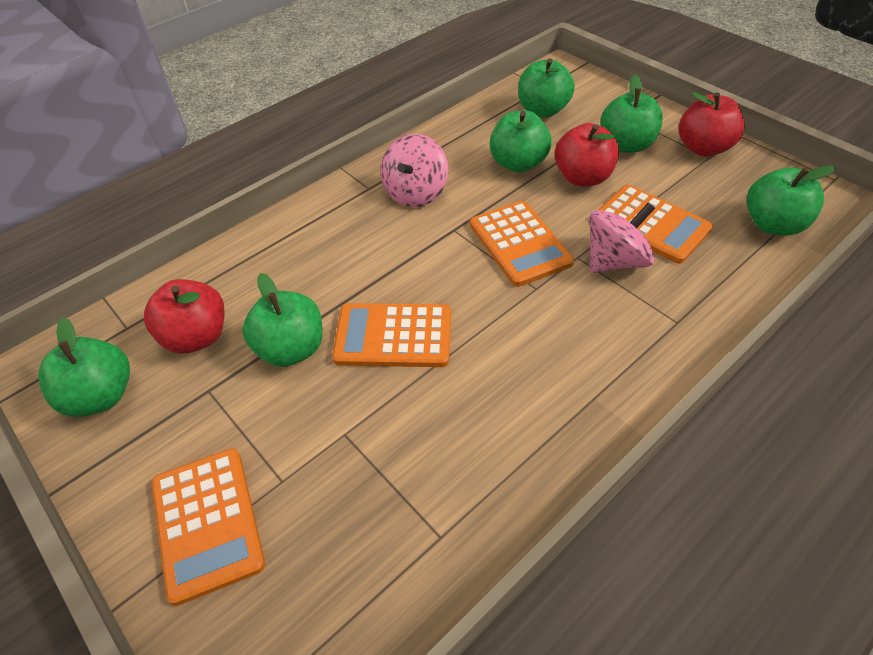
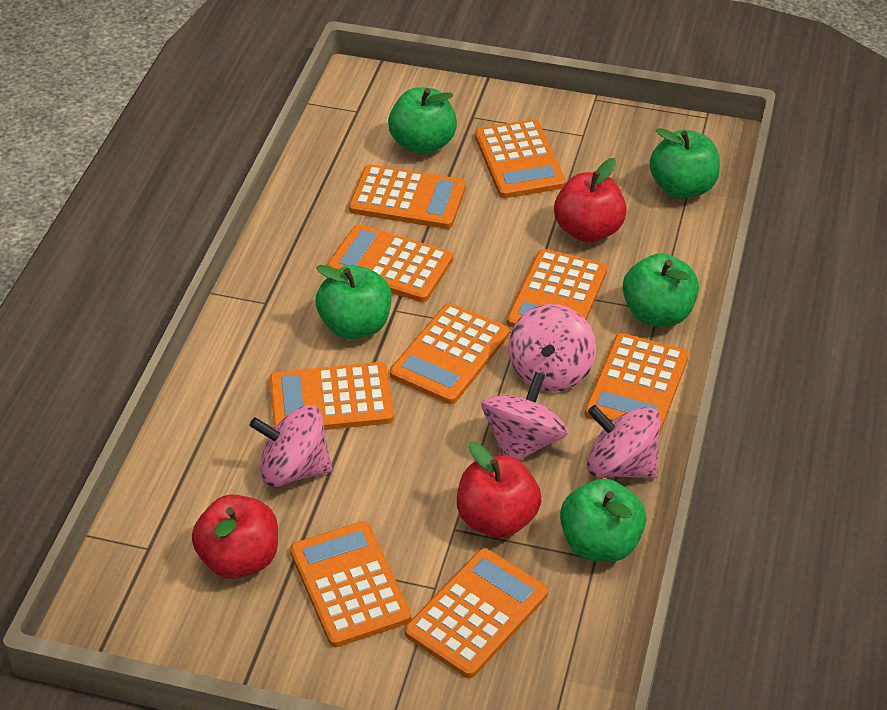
green apple: 6 -> 5
orange calculator: 4 -> 9
pink spinning top: 2 -> 4

